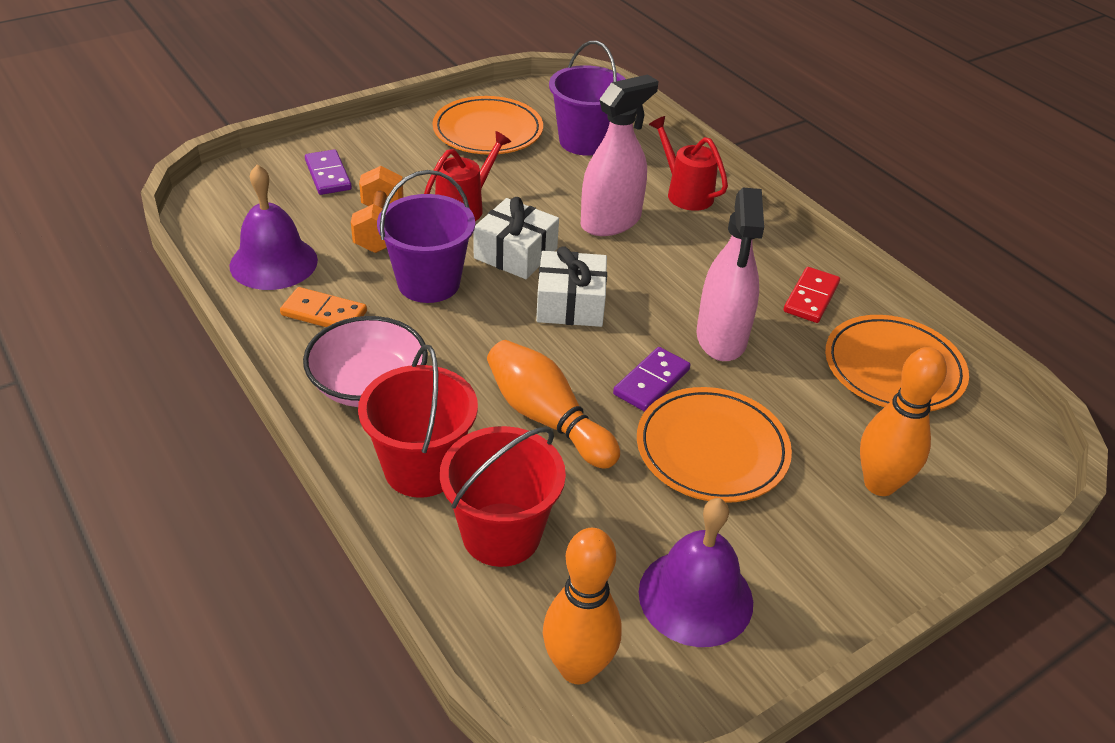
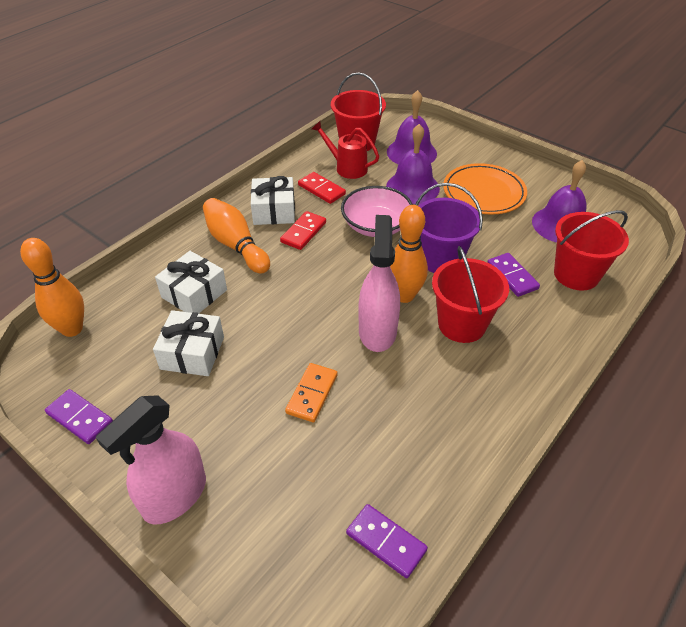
orange dumbbell: 1 -> 0
orange plate: 3 -> 1
purple bell: 2 -> 3
purple bucket: 2 -> 1
purple domino: 2 -> 3
red bucket: 2 -> 3
red domino: 1 -> 2
red watering can: 2 -> 1
white gift: 2 -> 3

